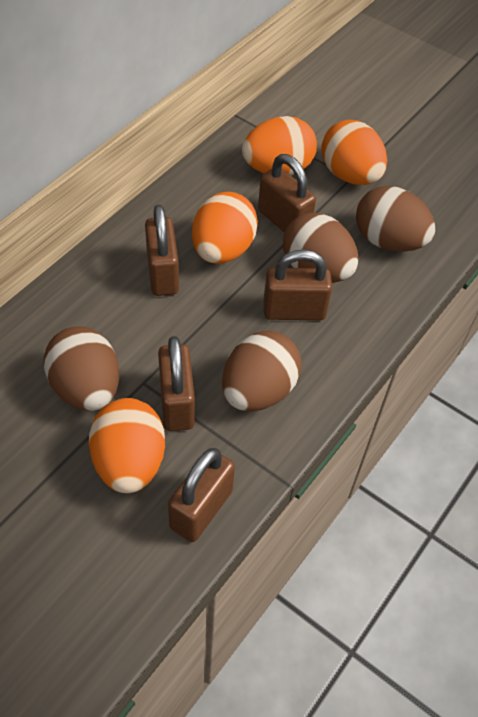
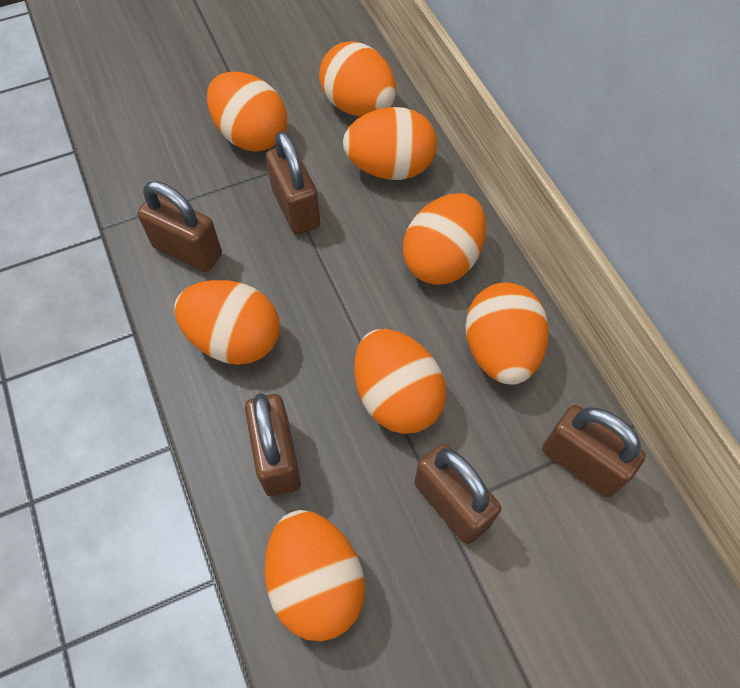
brown egg: 4 -> 0
orange egg: 4 -> 8

